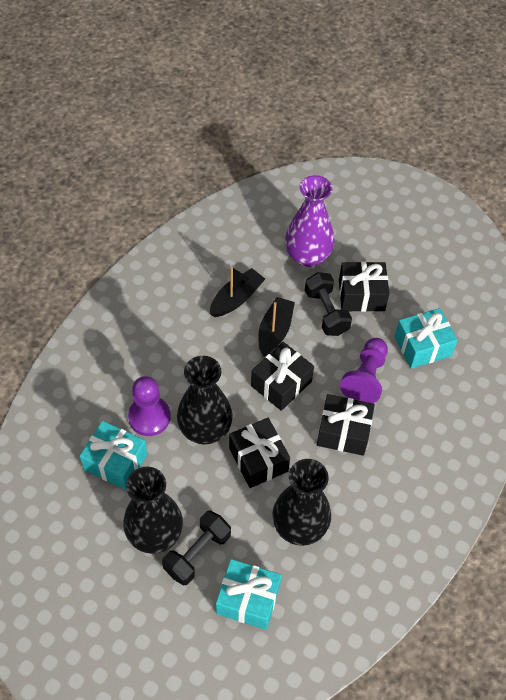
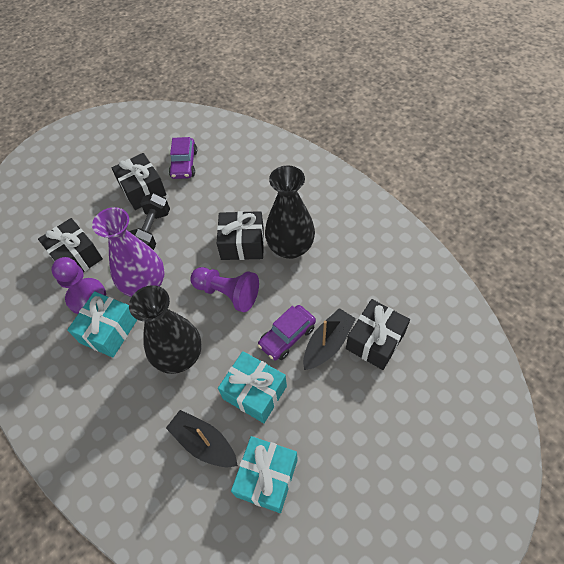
black dumbbell: 2 -> 1
black vase: 3 -> 2
purple car: 0 -> 2

